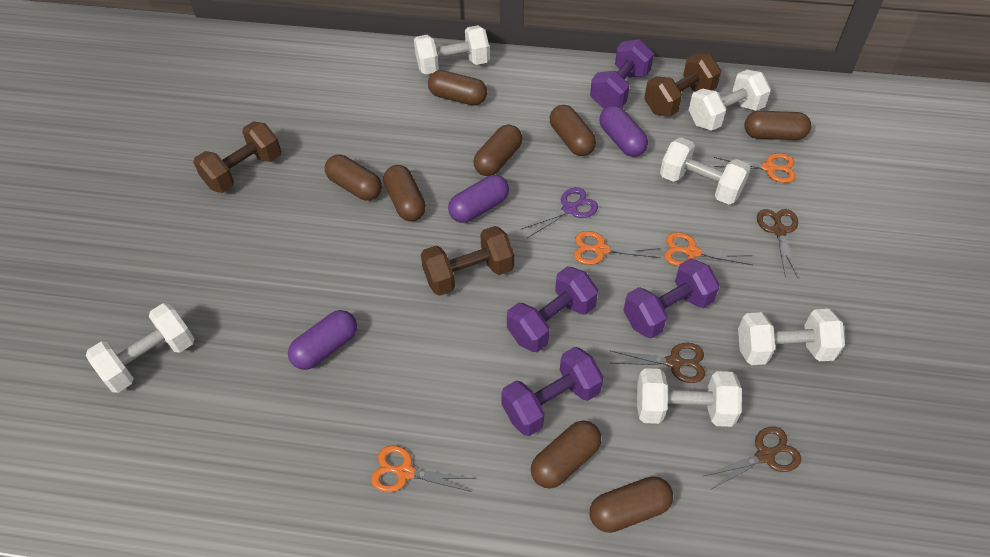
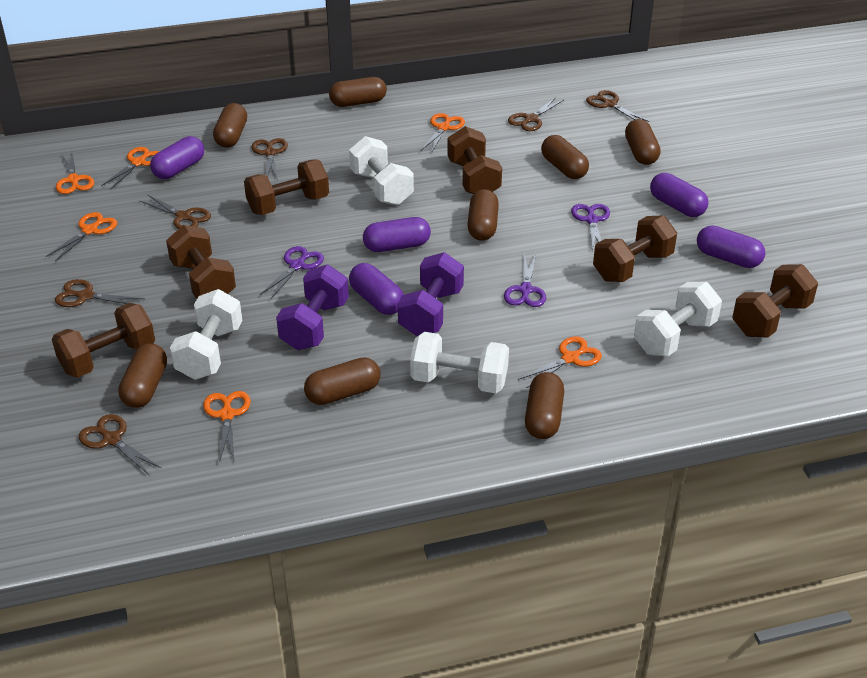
brown dumbbell: 3 -> 6
brown scissors: 3 -> 6
orange scissors: 4 -> 6
purple capsule: 3 -> 5
purple dumbbell: 4 -> 2
purple scissors: 1 -> 3
white dumbbell: 6 -> 4

